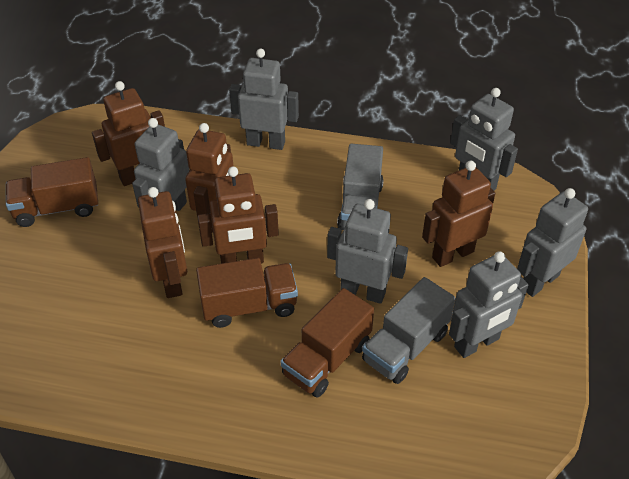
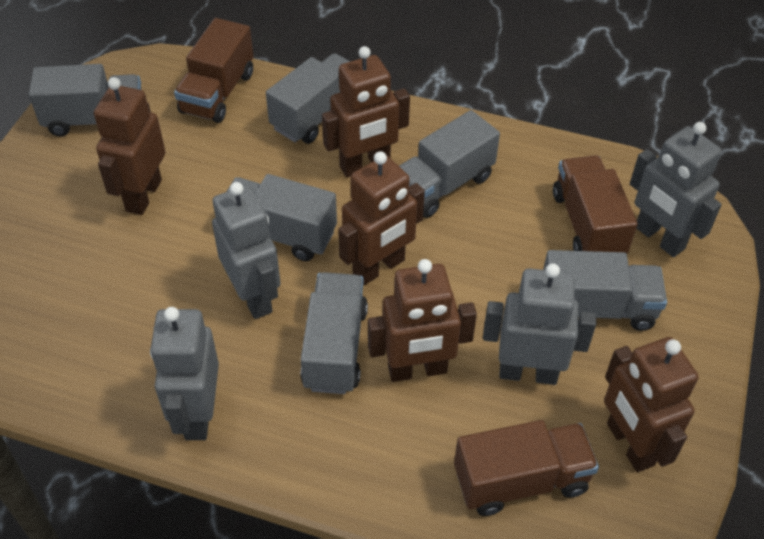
grey robot: 6 -> 4
grey truck: 2 -> 6

